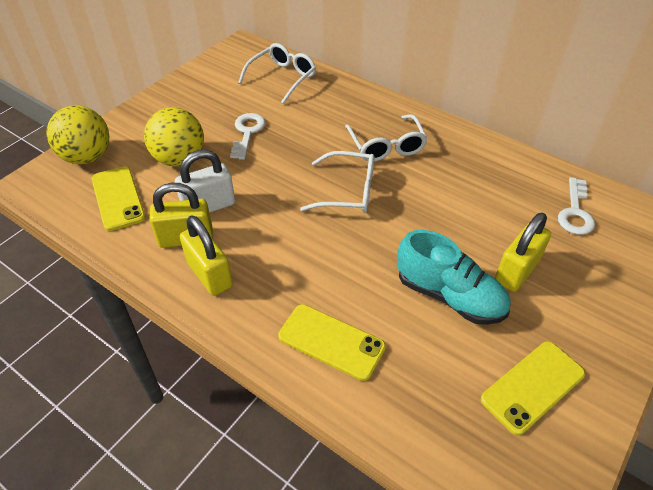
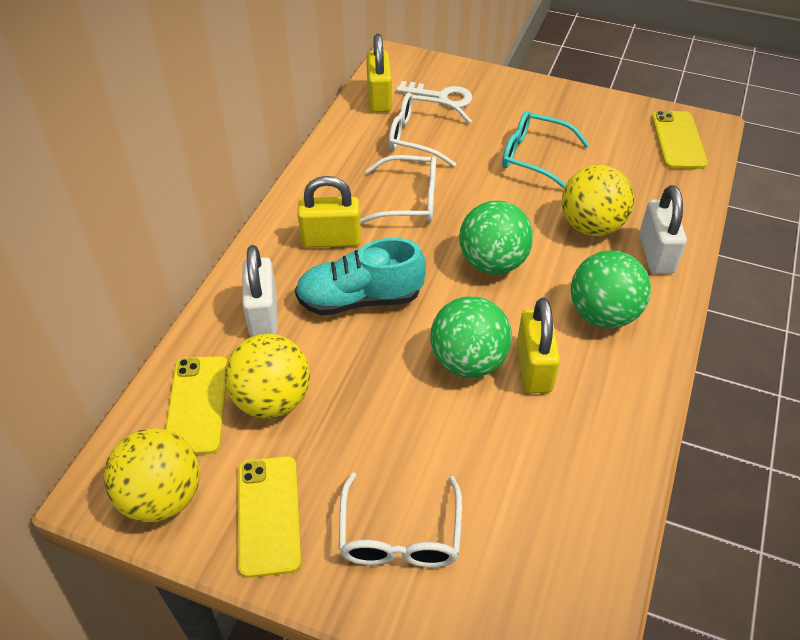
green ball: 0 -> 3
turquoise glasses: 0 -> 1
white key: 2 -> 1
white padlock: 1 -> 2
yellow ball: 2 -> 3

